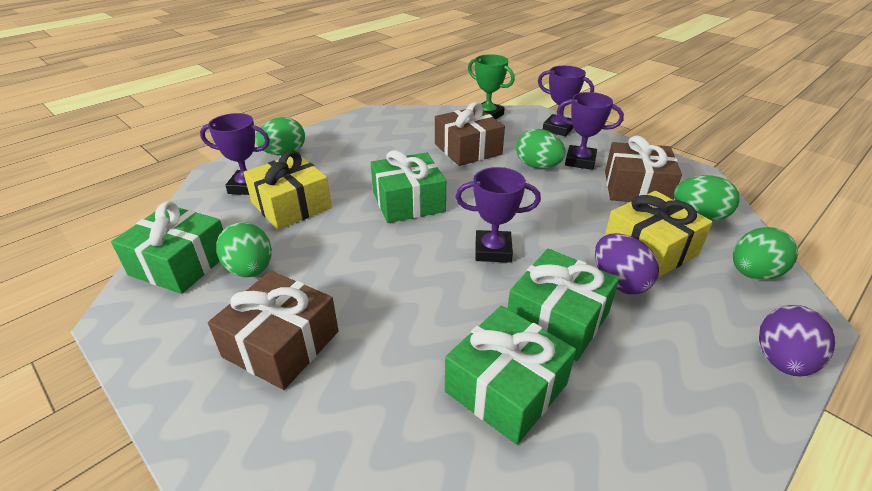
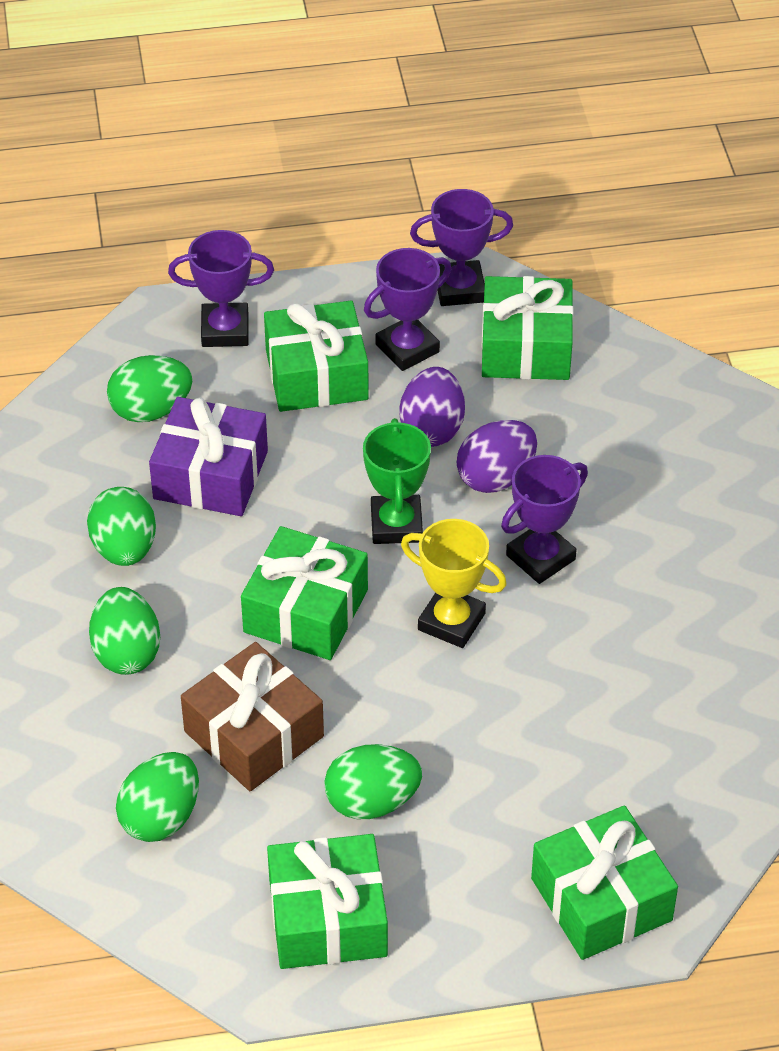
brown gift: 3 -> 1
green gift: 4 -> 5
purple gift: 0 -> 1
yellow gift: 2 -> 0
yellow trophy: 0 -> 1

